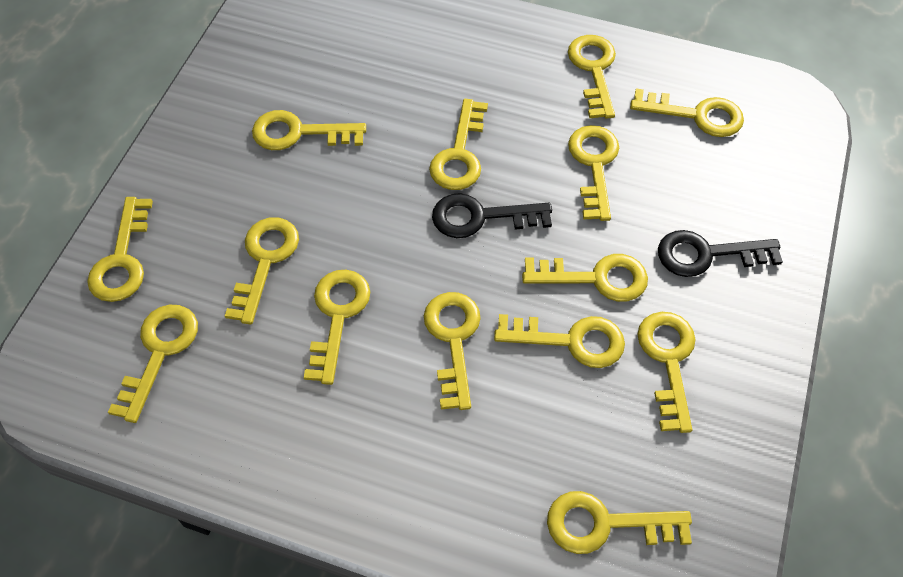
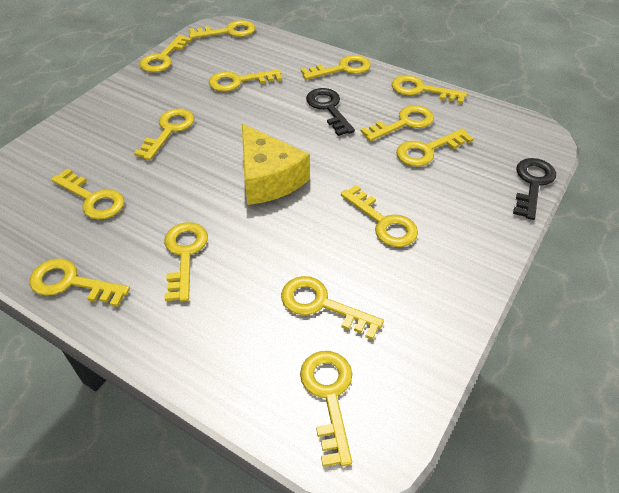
yellow cheese: 0 -> 1

